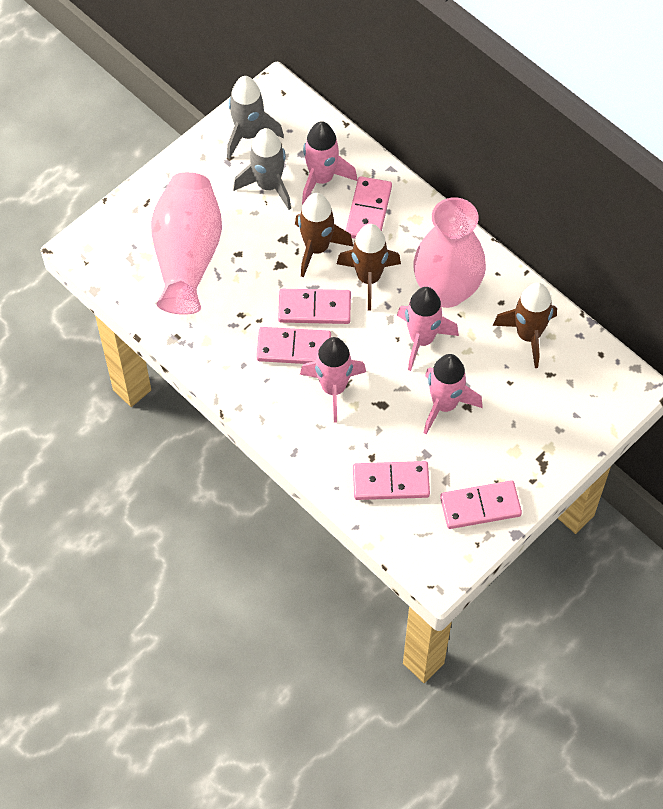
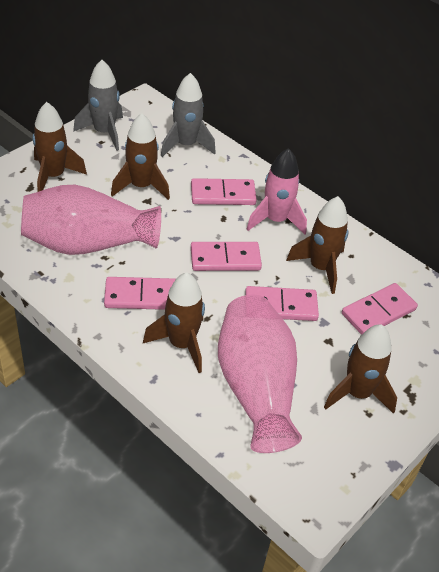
brown rocket: 3 -> 5
pink rocket: 4 -> 1

